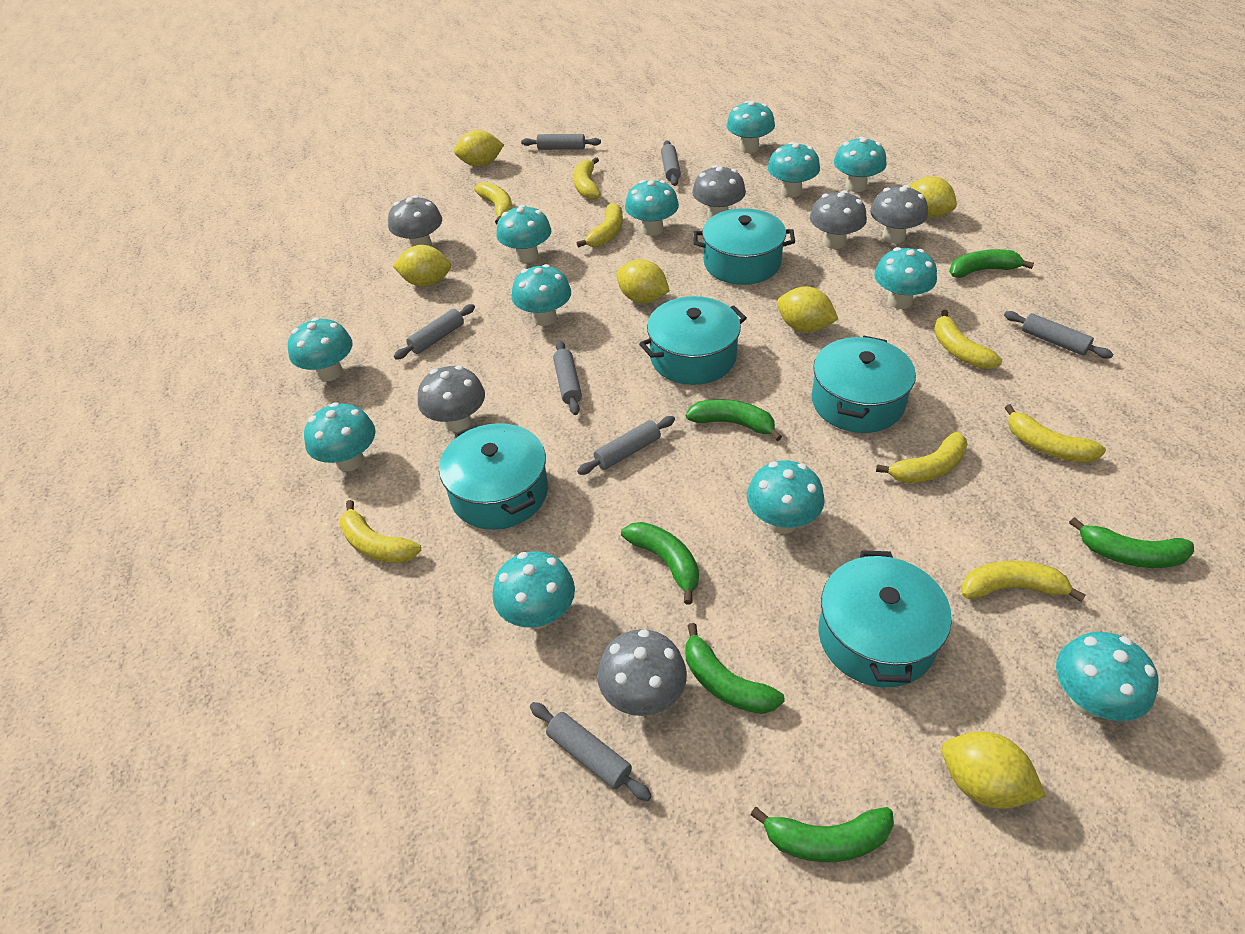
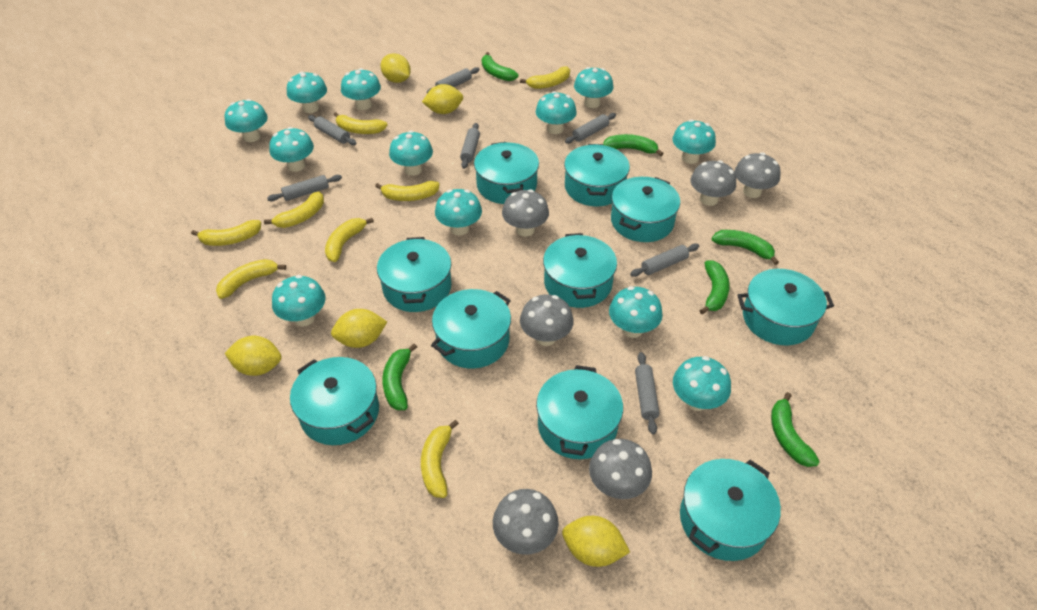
turquoise pot: 5 -> 10
yellow lemon: 6 -> 5

